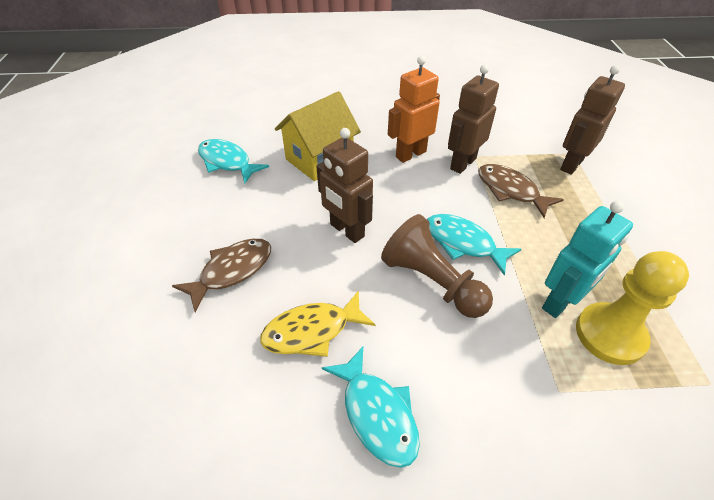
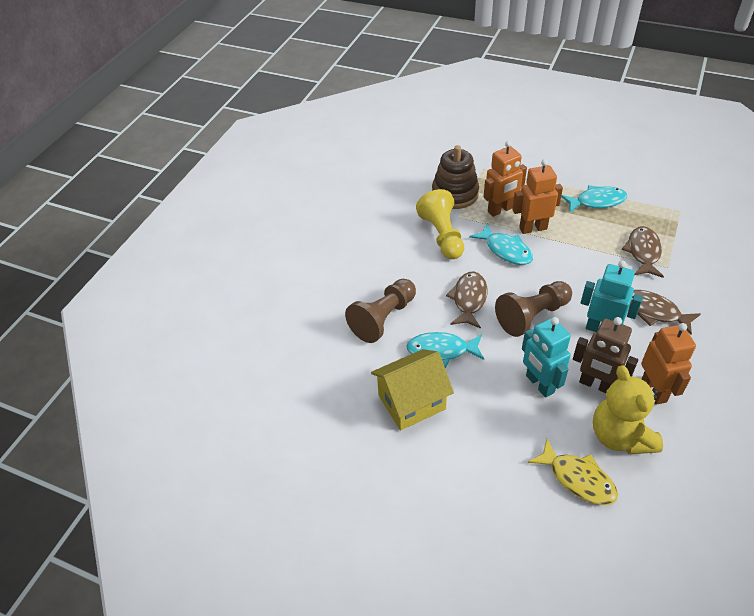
brown fish: 2 -> 3
brown pawn: 1 -> 2
brown robot: 3 -> 1
brown stacking toy: 0 -> 1
orange robot: 1 -> 3
turquoise robot: 1 -> 2
yellow teddy bear: 0 -> 1

